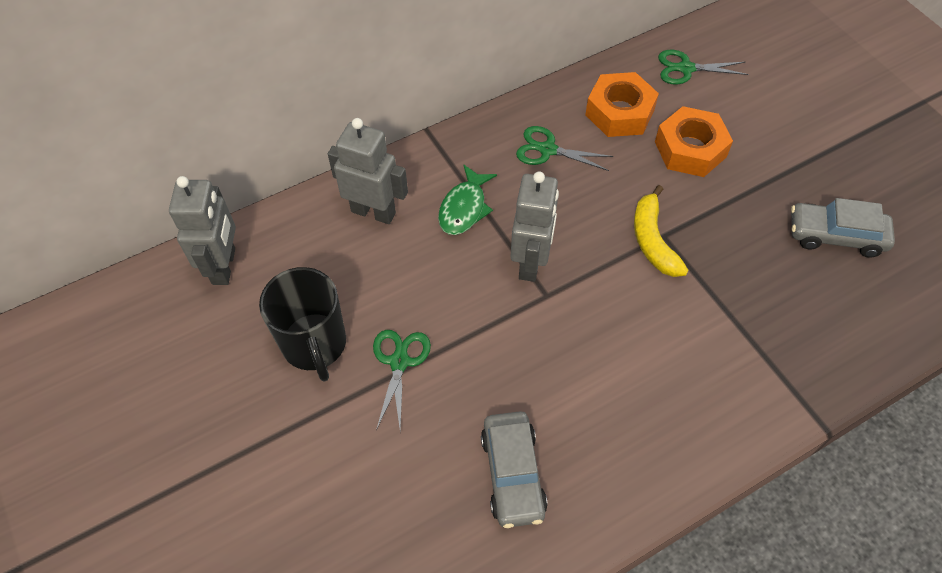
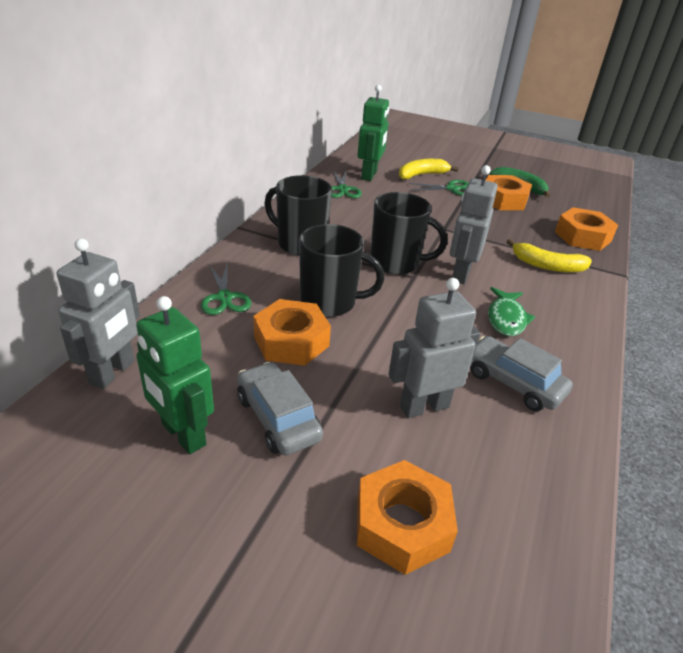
black mug: 1 -> 3
green banana: 0 -> 1
green robot: 0 -> 2
orange nut: 2 -> 4
yellow banana: 1 -> 2

